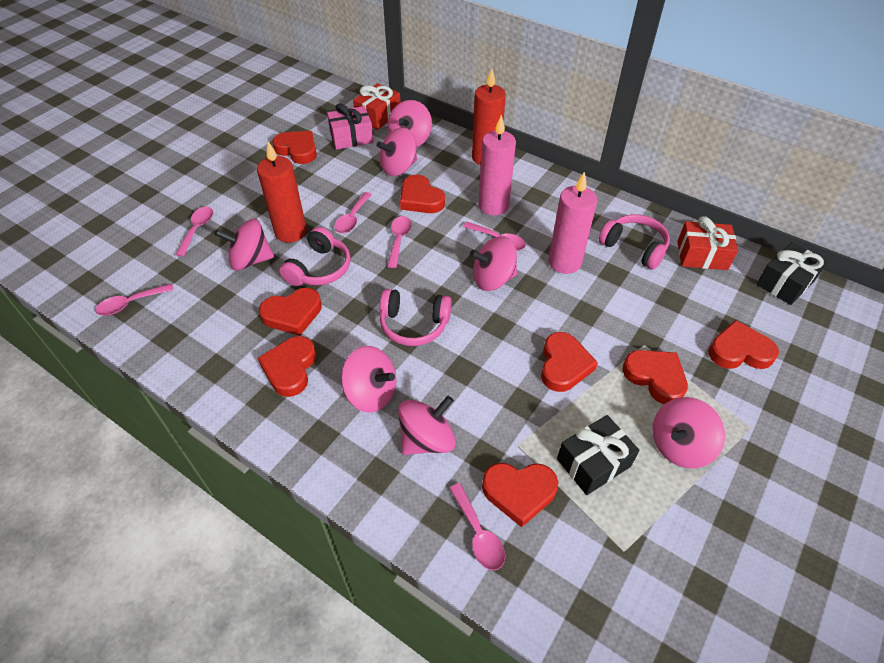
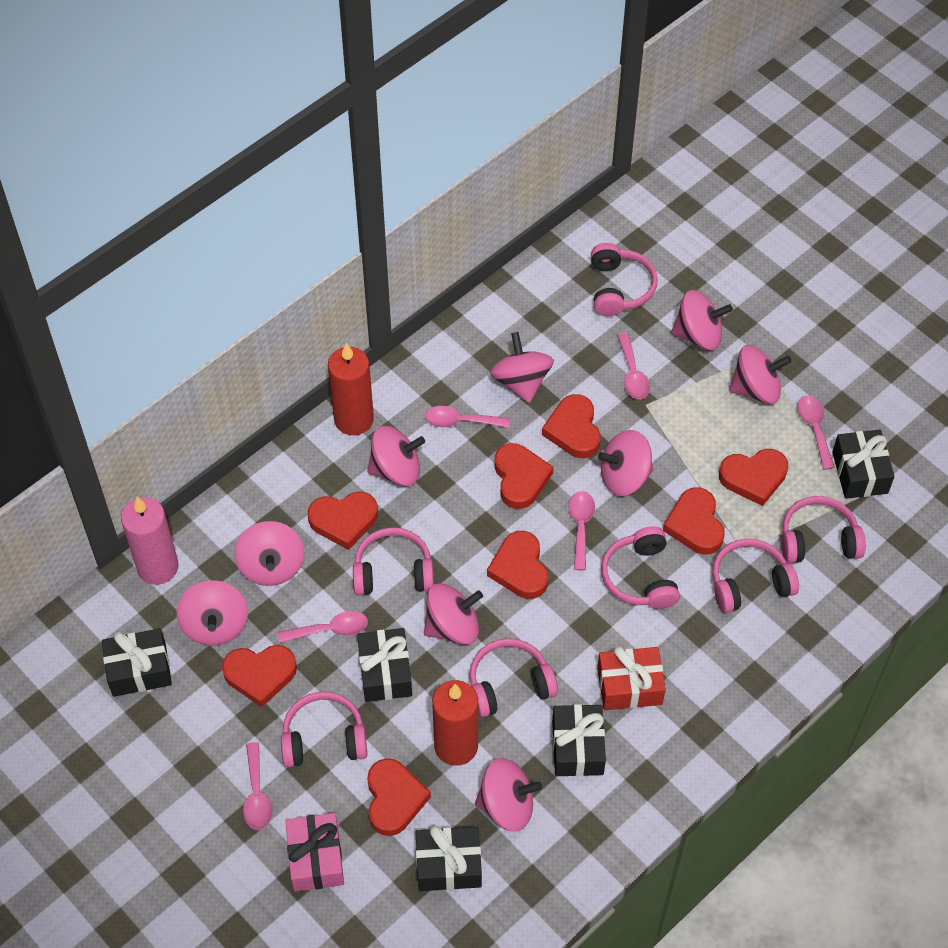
black gift: 2 -> 5
pink candle: 2 -> 1
pink headphones: 3 -> 7
pink spinning top: 7 -> 9
red gift: 2 -> 1

